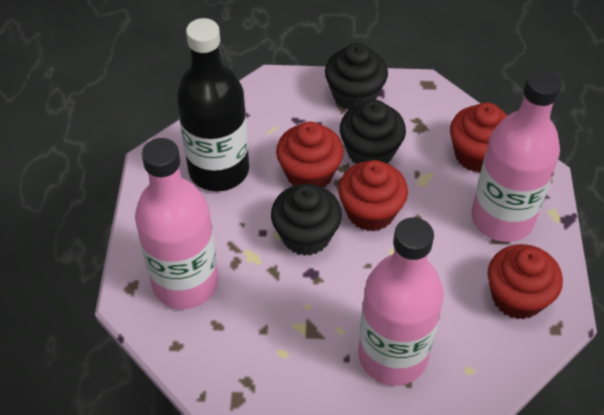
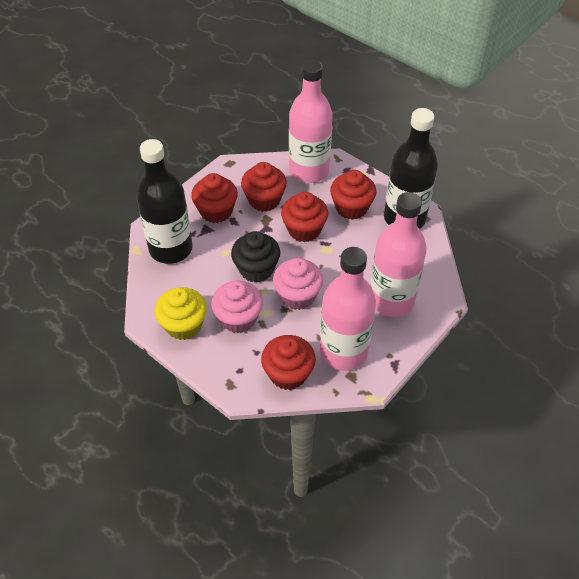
black bottle: 1 -> 2
black cupcake: 3 -> 1
pink cupcake: 0 -> 2
red cupcake: 4 -> 5
yellow cupcake: 0 -> 1

